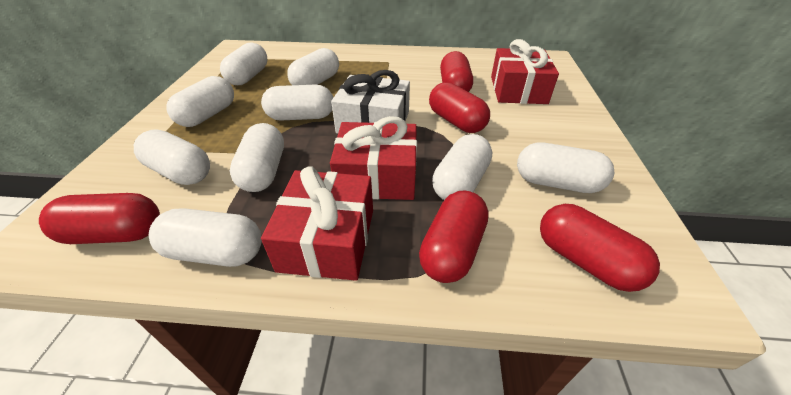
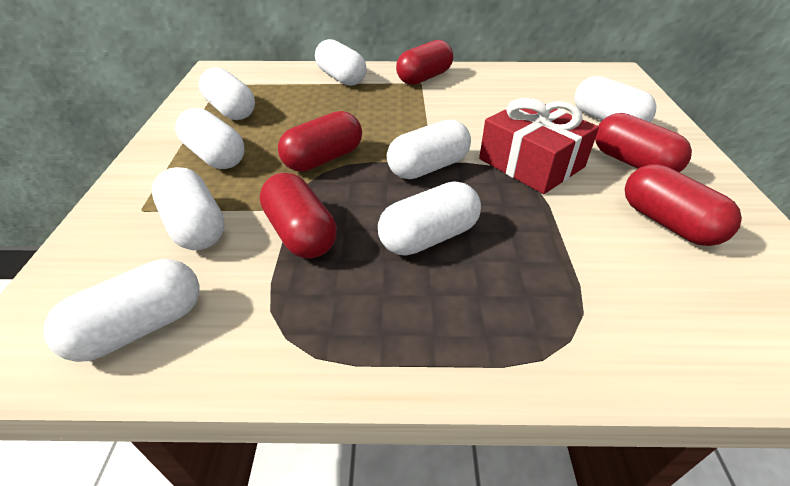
red gift: 3 -> 1
white capsule: 9 -> 8
white gift: 1 -> 0

